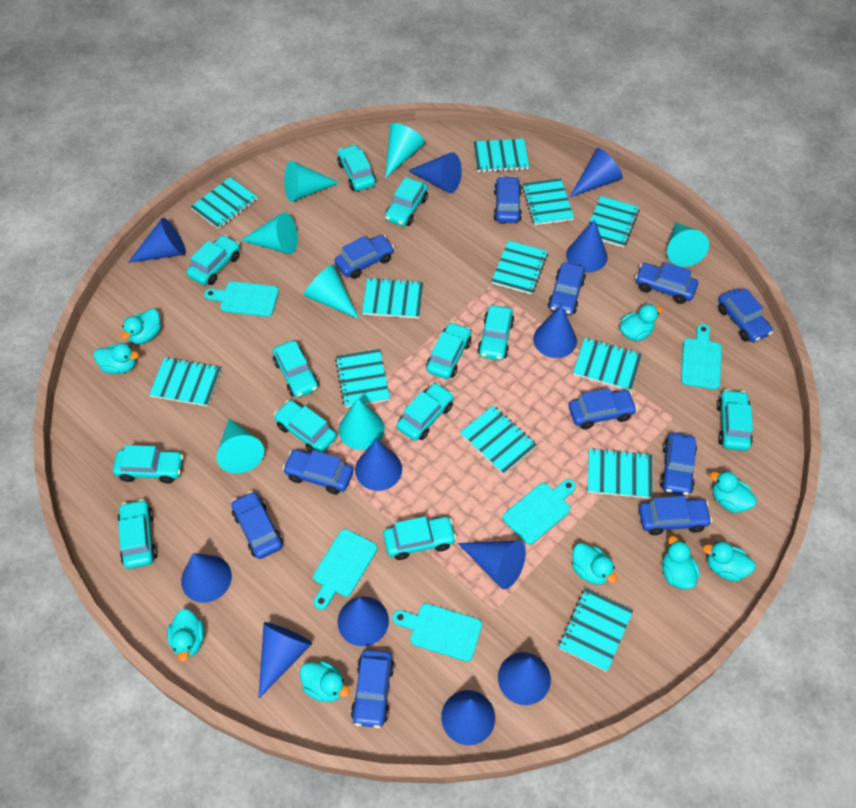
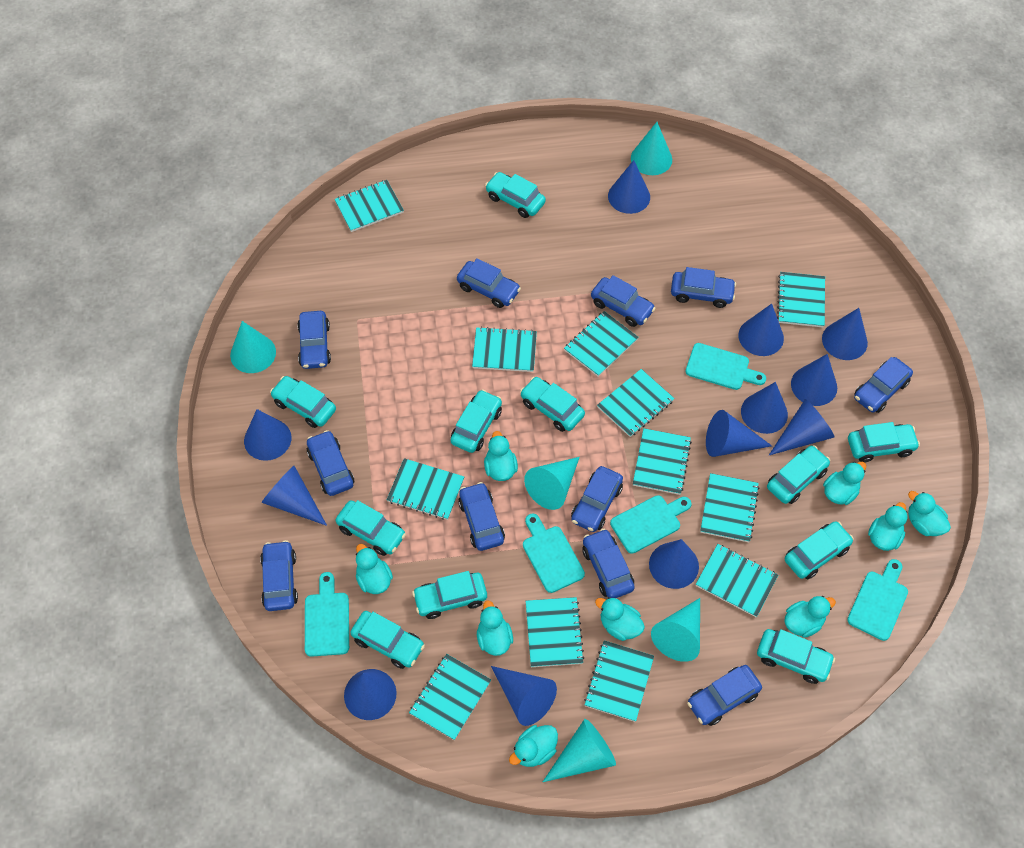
turquoise car: 12 -> 11
turquoise cone: 7 -> 5

